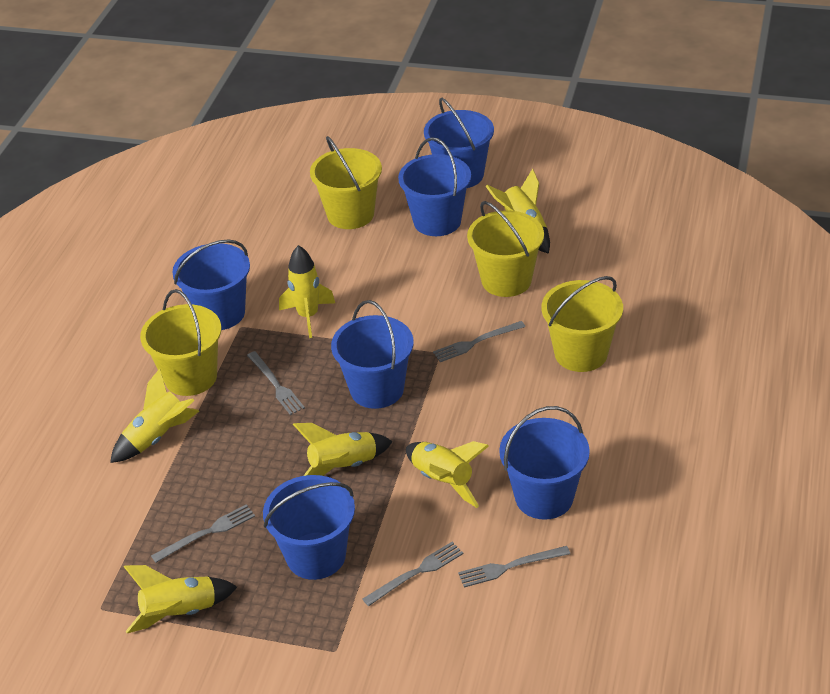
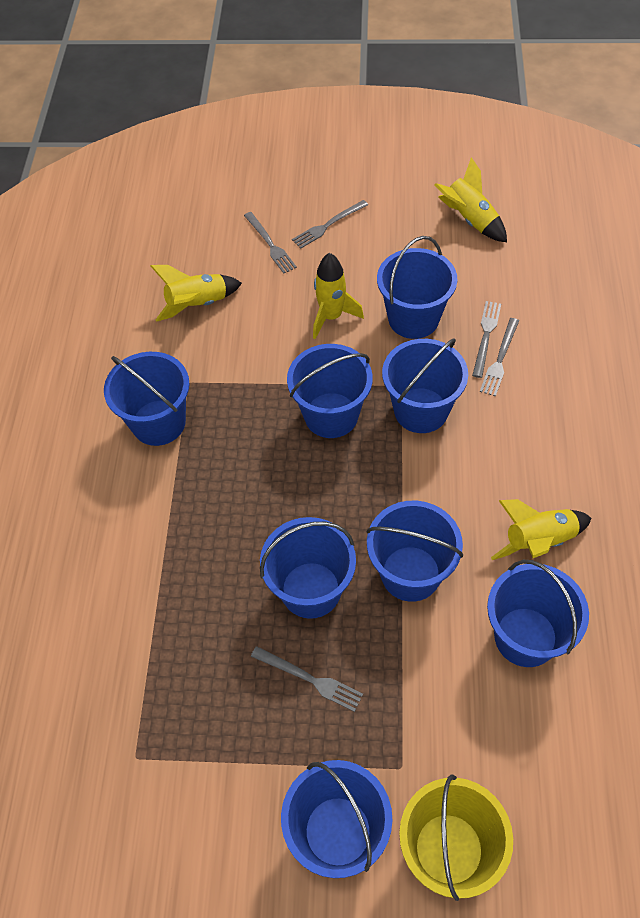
blue bucket: 6 -> 8
yellow bucket: 4 -> 1
yellow rocket: 6 -> 4

